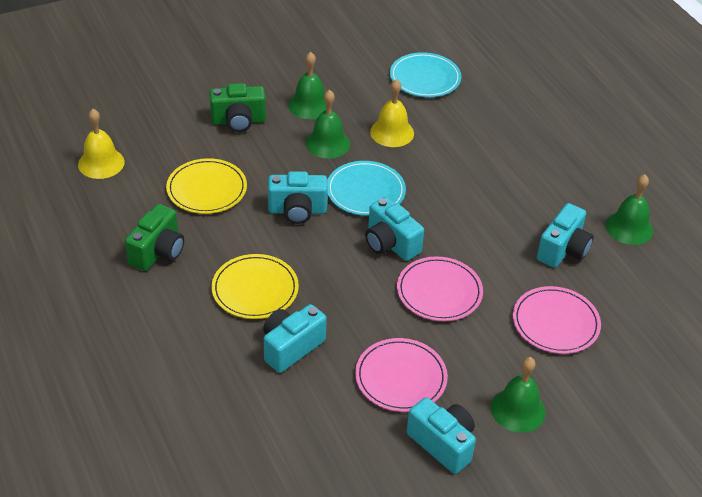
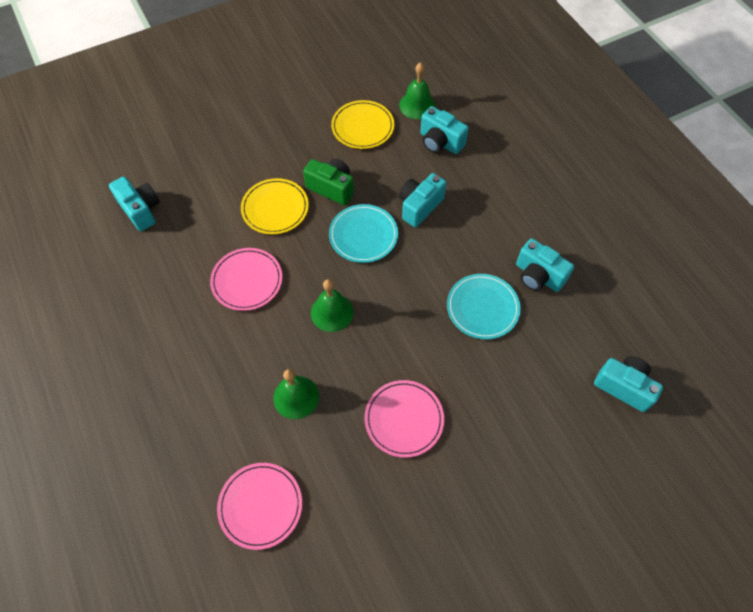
green bell: 4 -> 3
green camera: 2 -> 1
yellow bell: 2 -> 0

